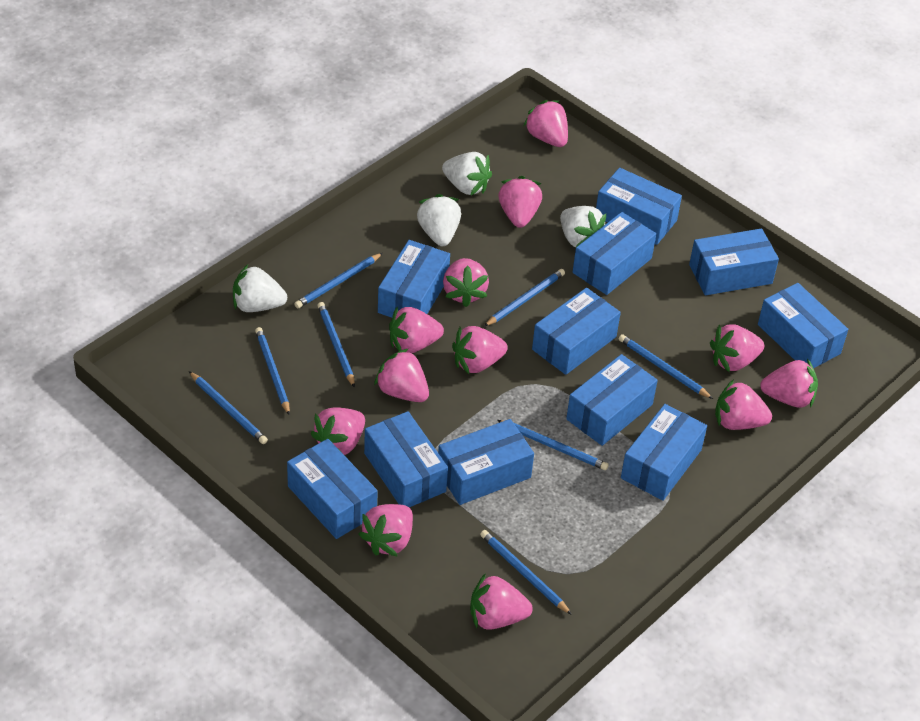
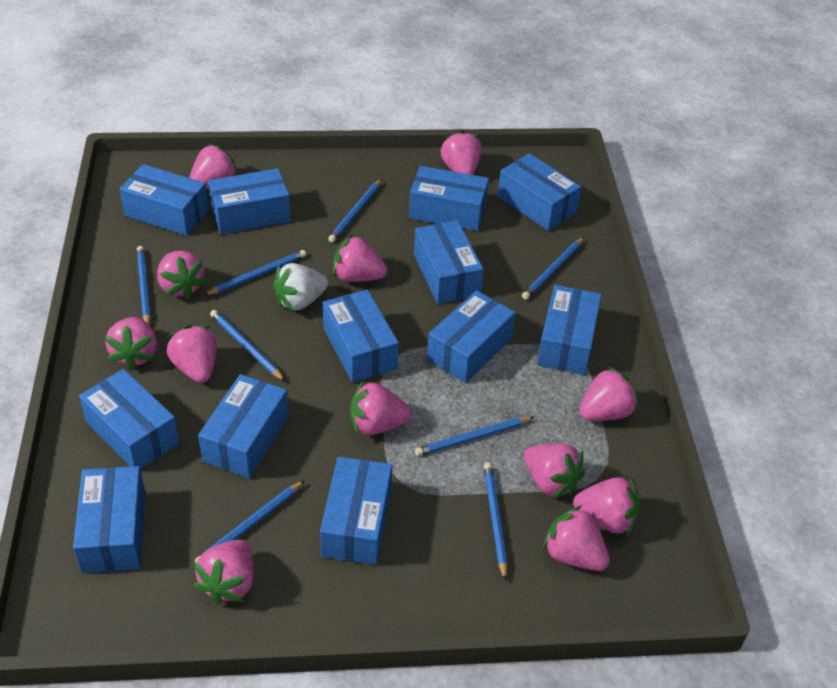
blue box: 11 -> 12
white strawberry: 4 -> 1

